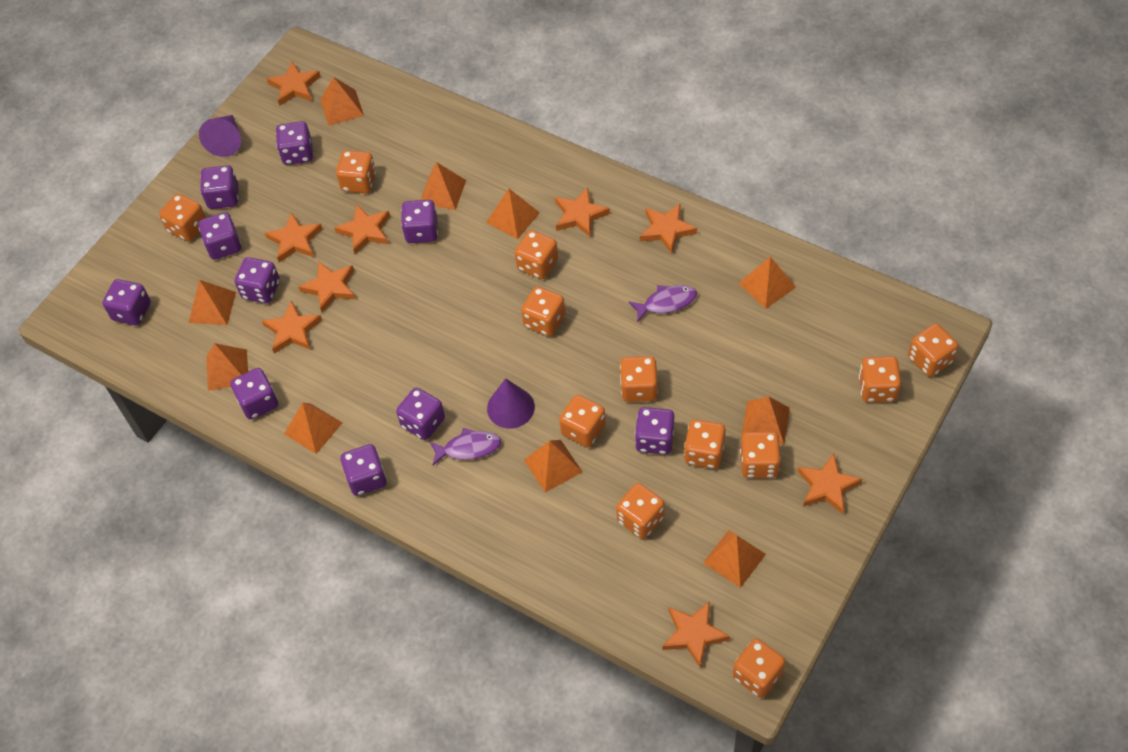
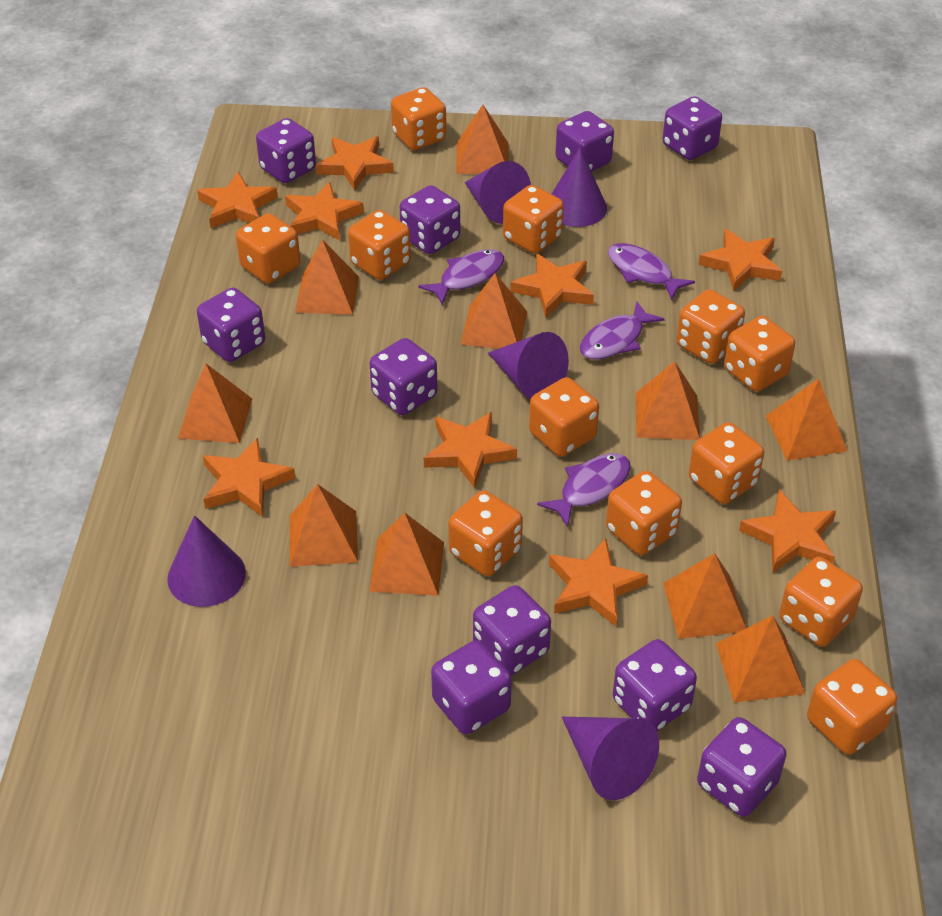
purple cone: 2 -> 5
purple fish: 2 -> 4

